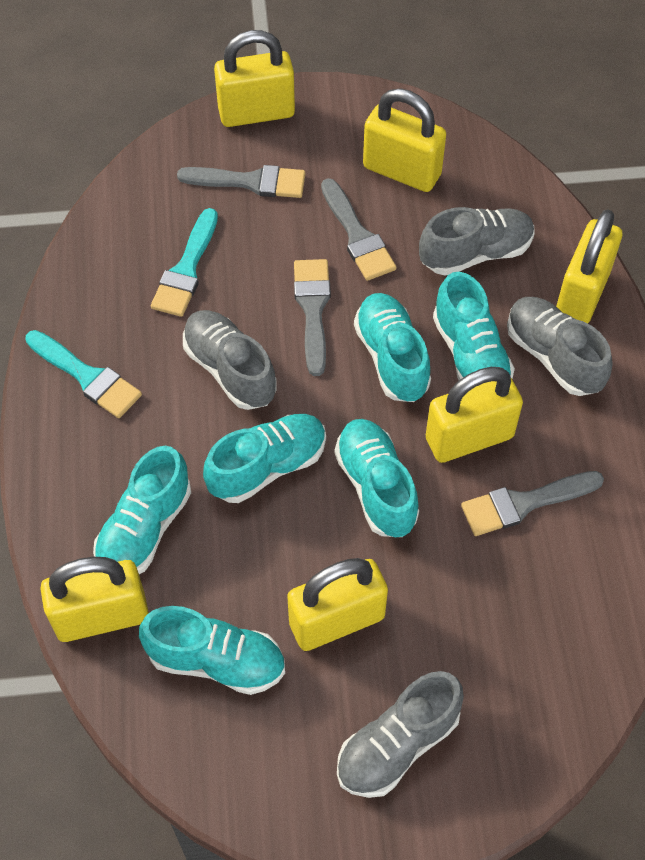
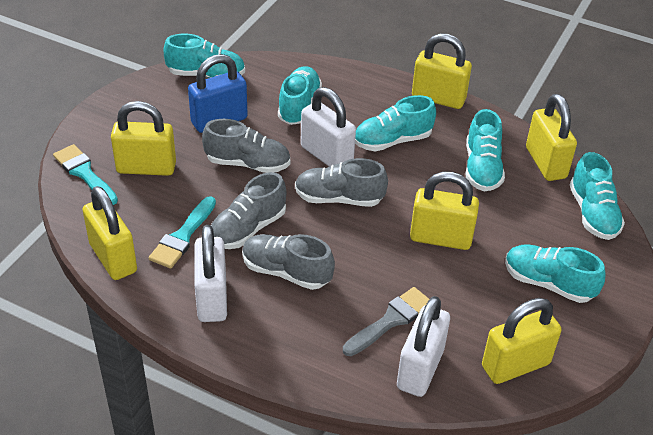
blue padlock: 0 -> 1
grey brush: 4 -> 1
white padlock: 0 -> 3

